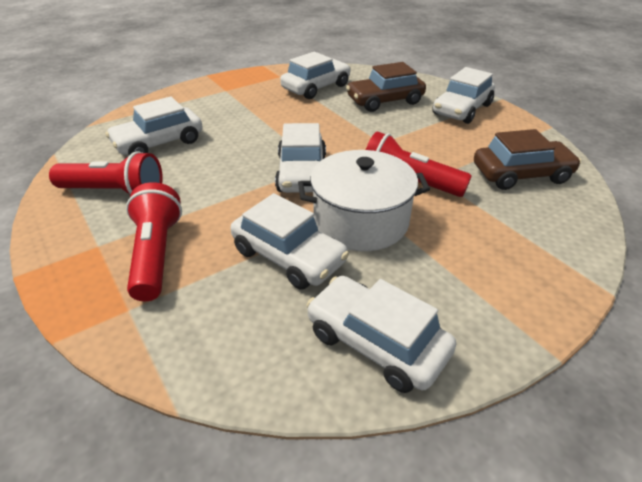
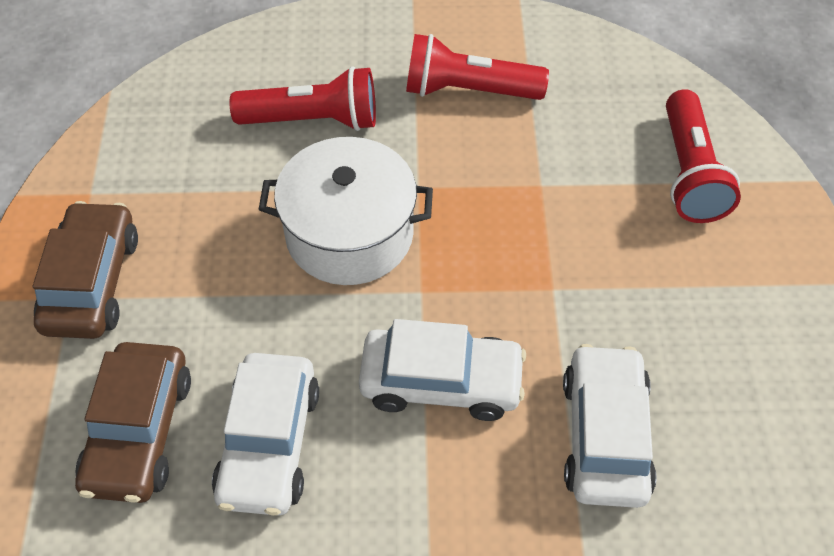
white car: 6 -> 3

